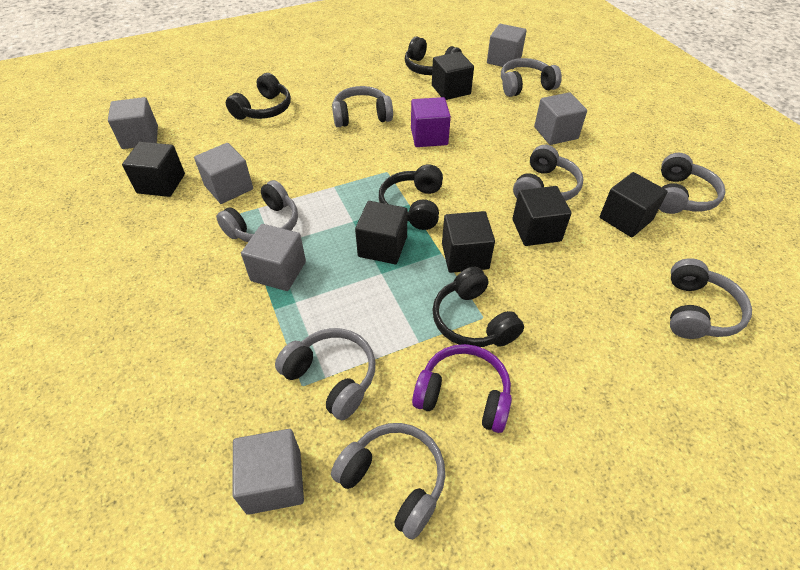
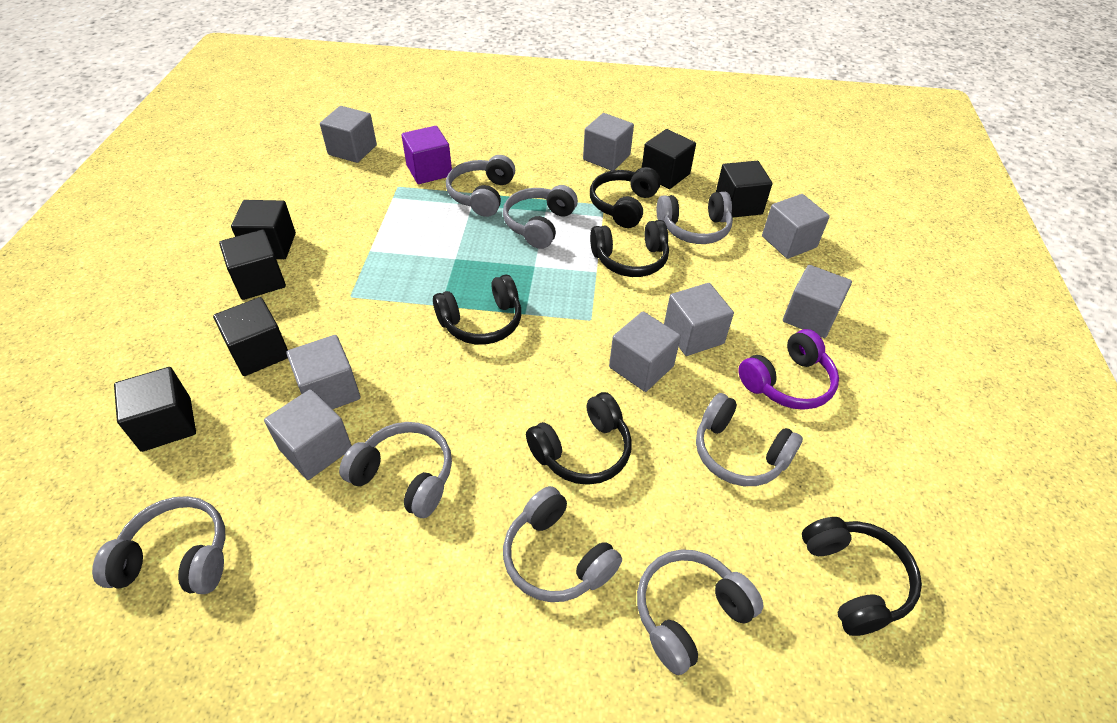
black headphones: 4 -> 5
grey cube: 6 -> 8

